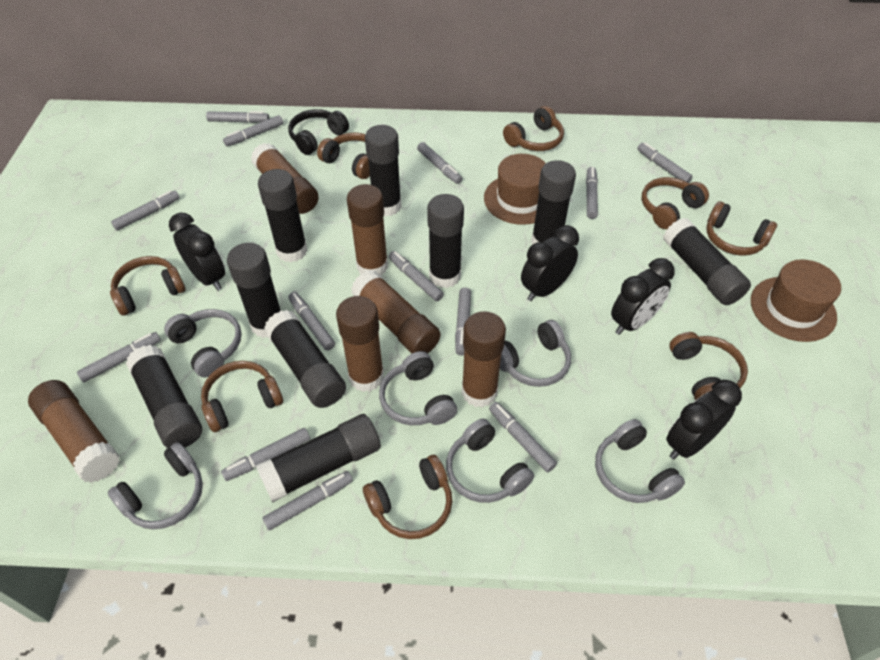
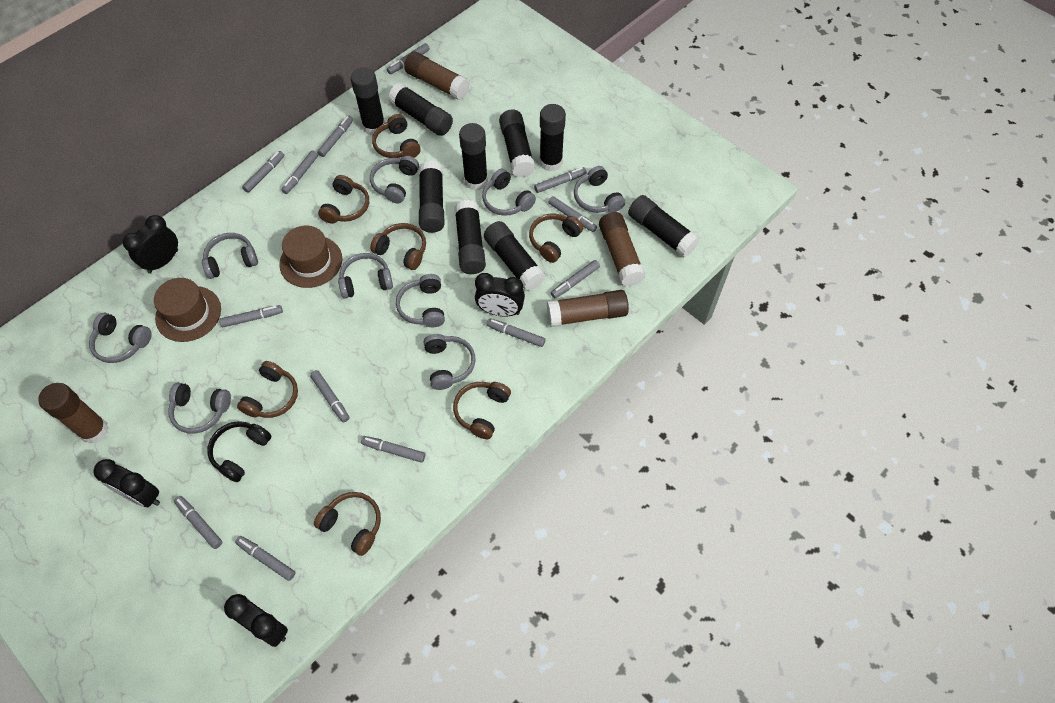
brown glue stick: 6 -> 4
brown headphones: 8 -> 7
grey headphones: 6 -> 9

